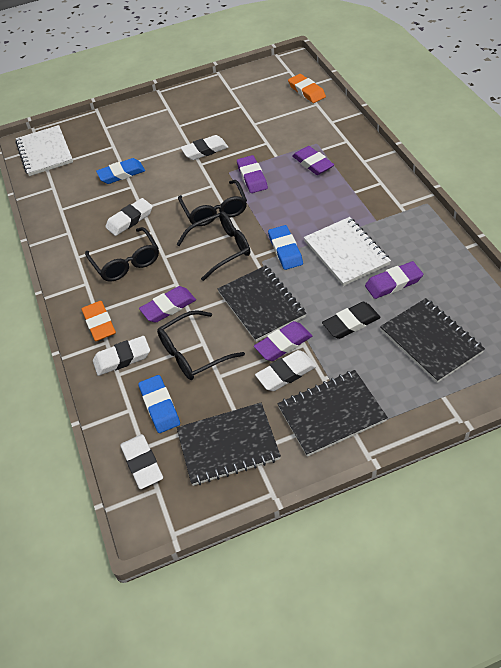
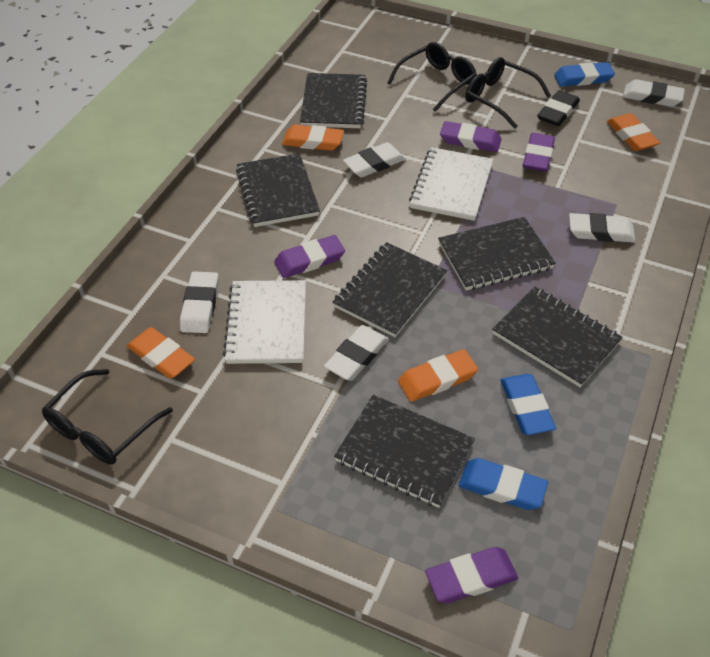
black glasses: 4 -> 3
black notebook: 4 -> 6
orange eraser: 2 -> 4
purple eraser: 5 -> 4

